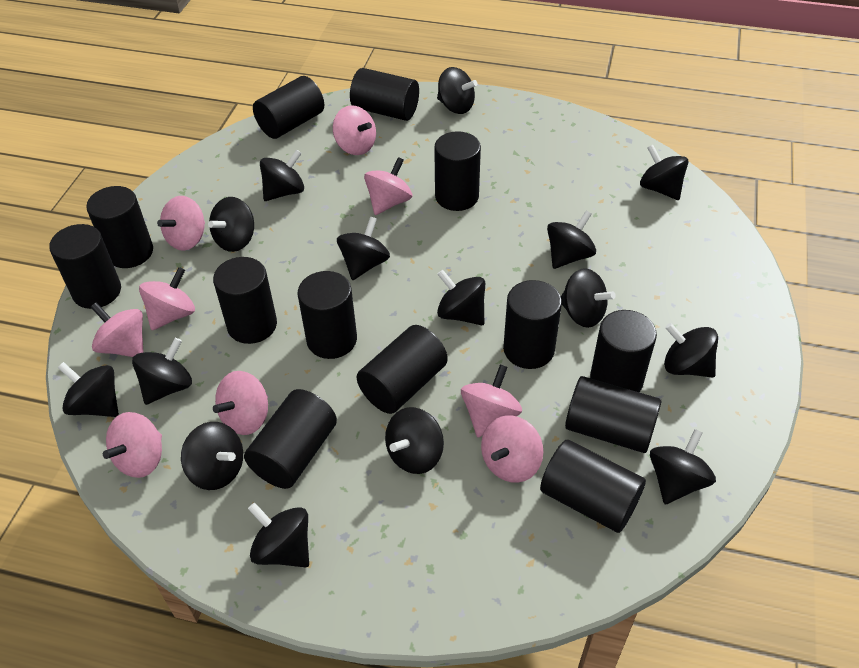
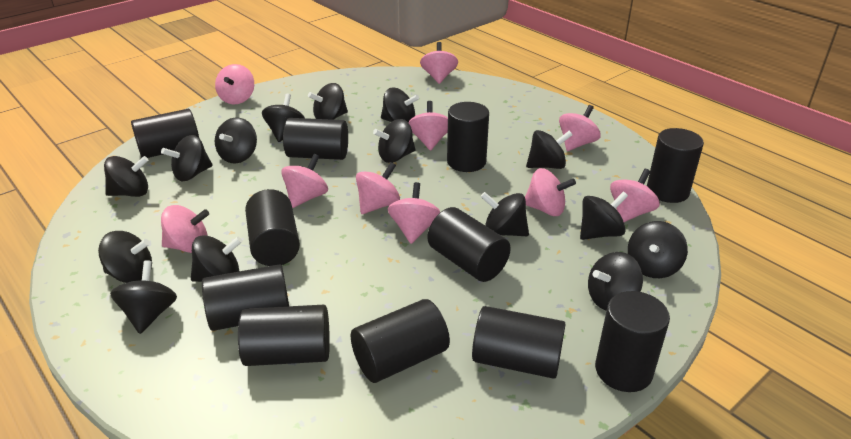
black cylinder: 13 -> 11
pink spinning top: 9 -> 10

